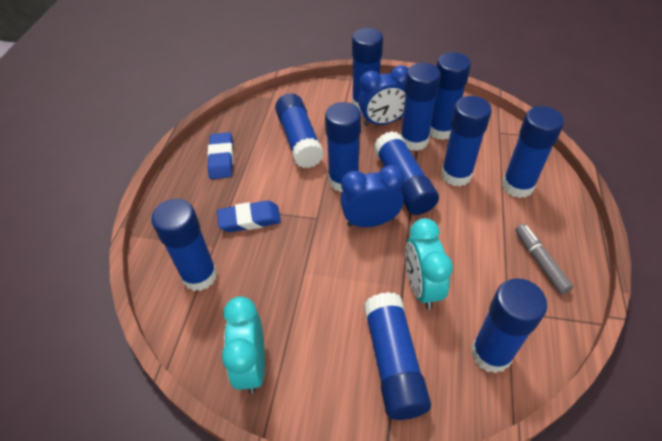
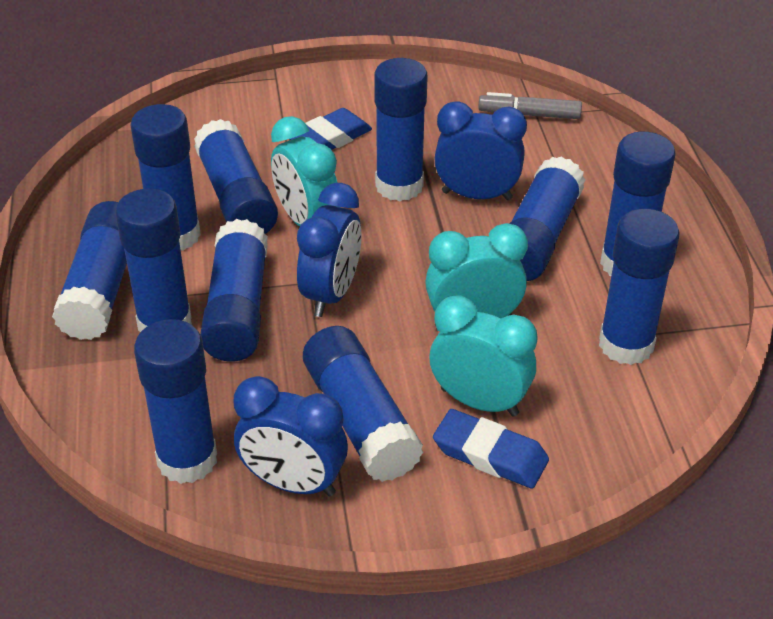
blue clock: 2 -> 3
turquoise clock: 2 -> 3

